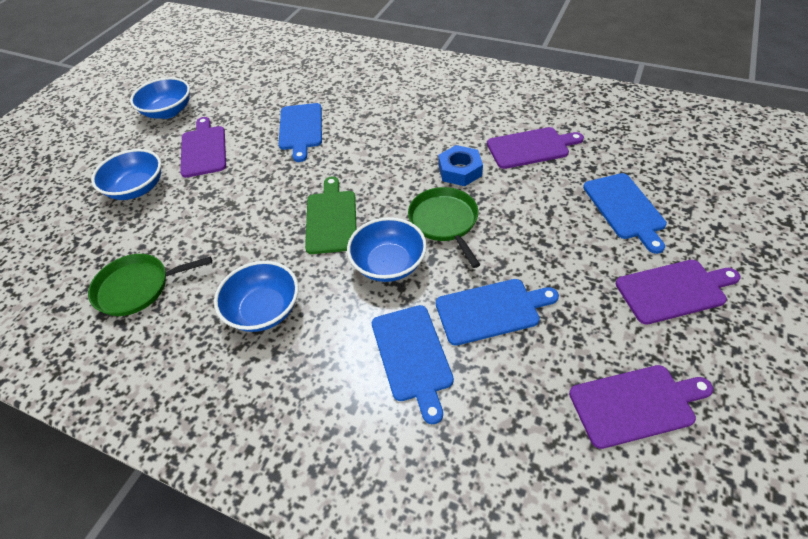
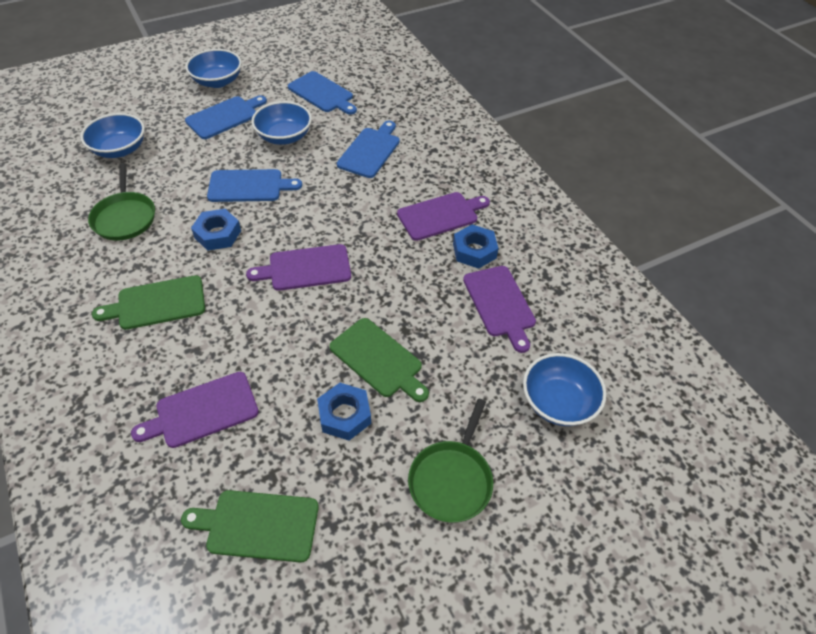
blue nut: 1 -> 3
green cutting board: 1 -> 3

